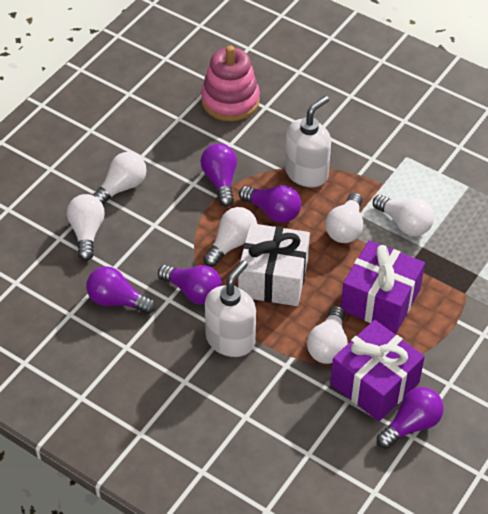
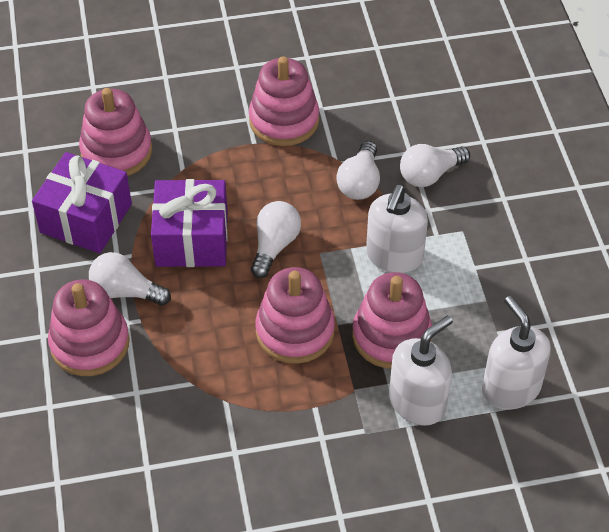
pink stacking toy: 1 -> 5
purple light bulb: 5 -> 0
white gift: 1 -> 0
white light bulb: 6 -> 4
white soap dispenser: 2 -> 3

